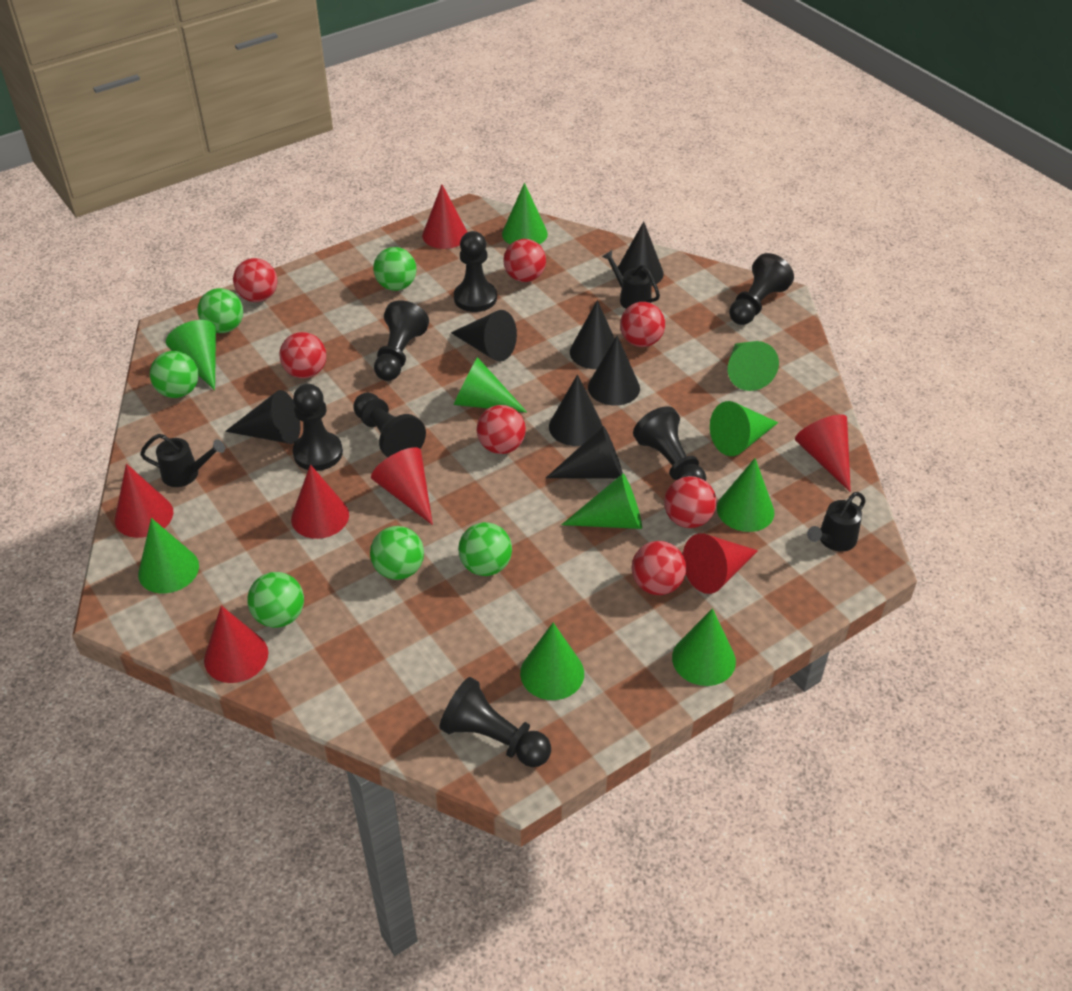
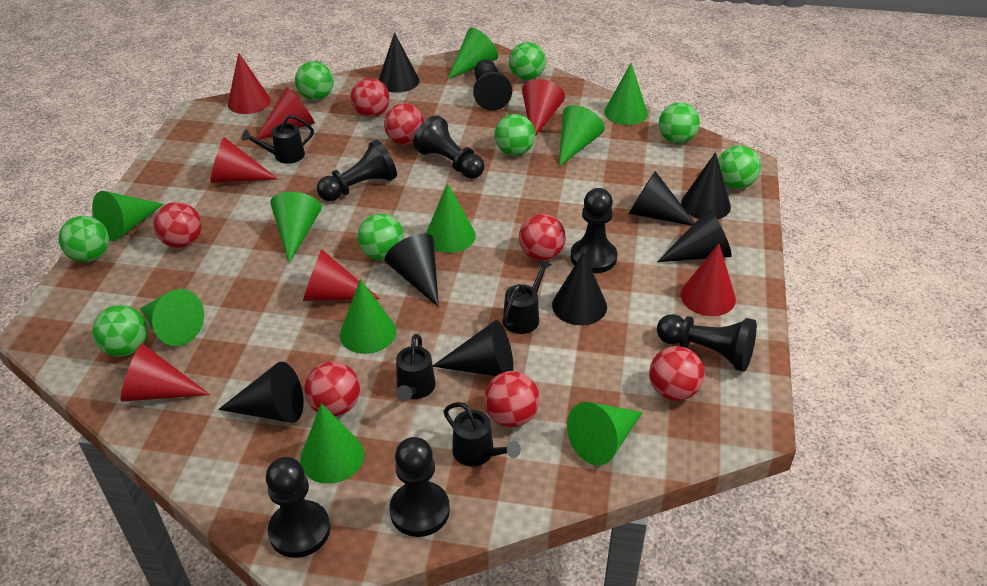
black cone: 7 -> 8
black watering can: 3 -> 4
green ball: 6 -> 8

